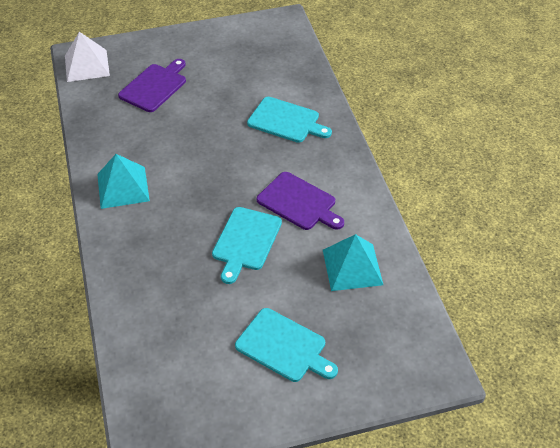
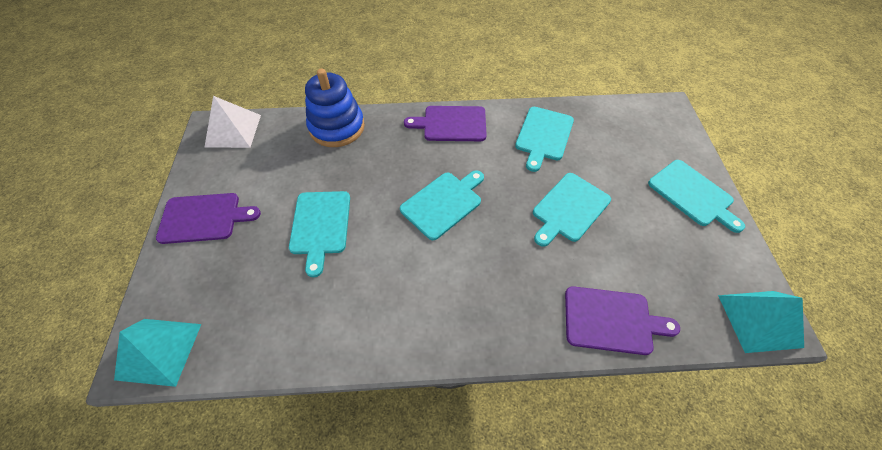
blue stacking toy: 0 -> 1
purple cutting board: 2 -> 3
turquoise cutting board: 3 -> 5

